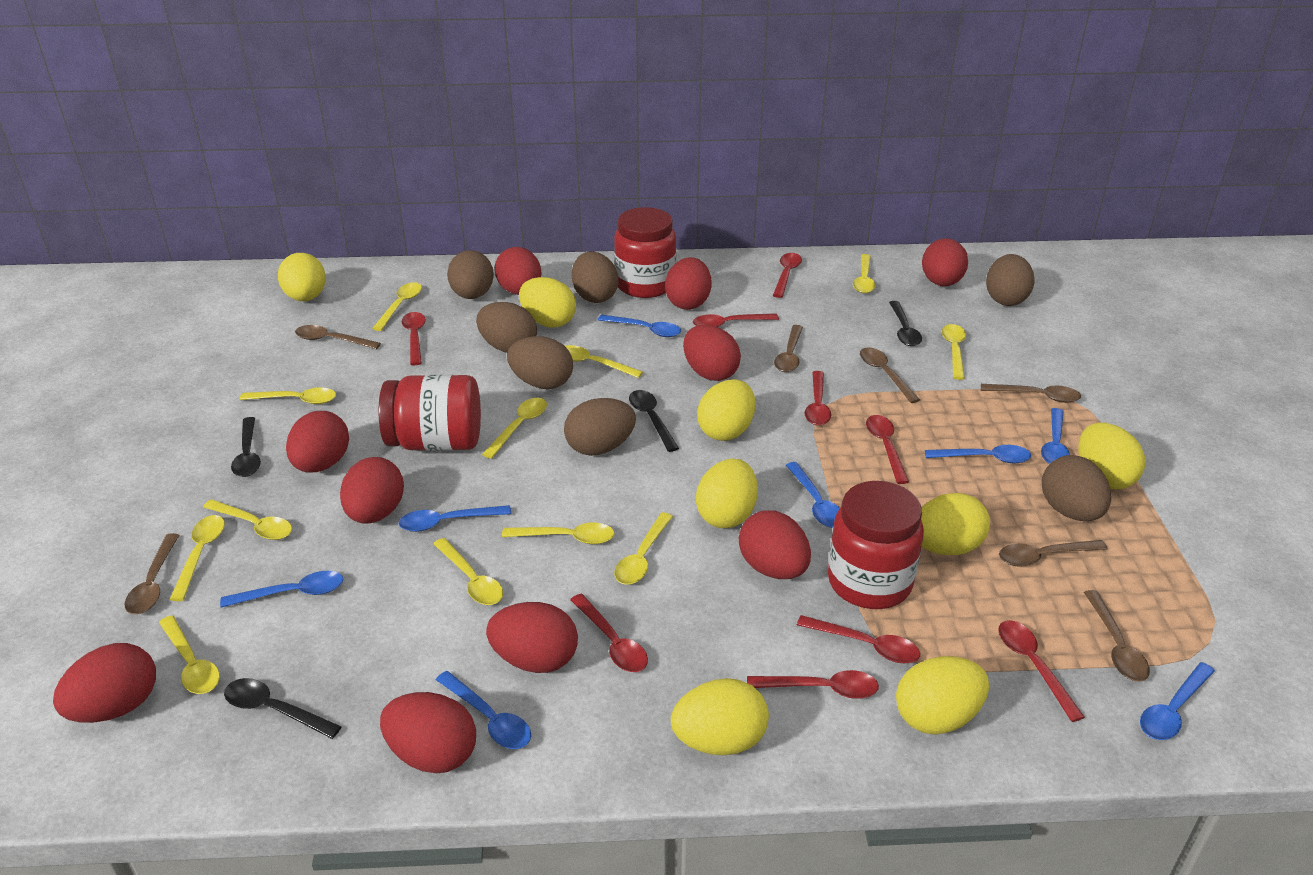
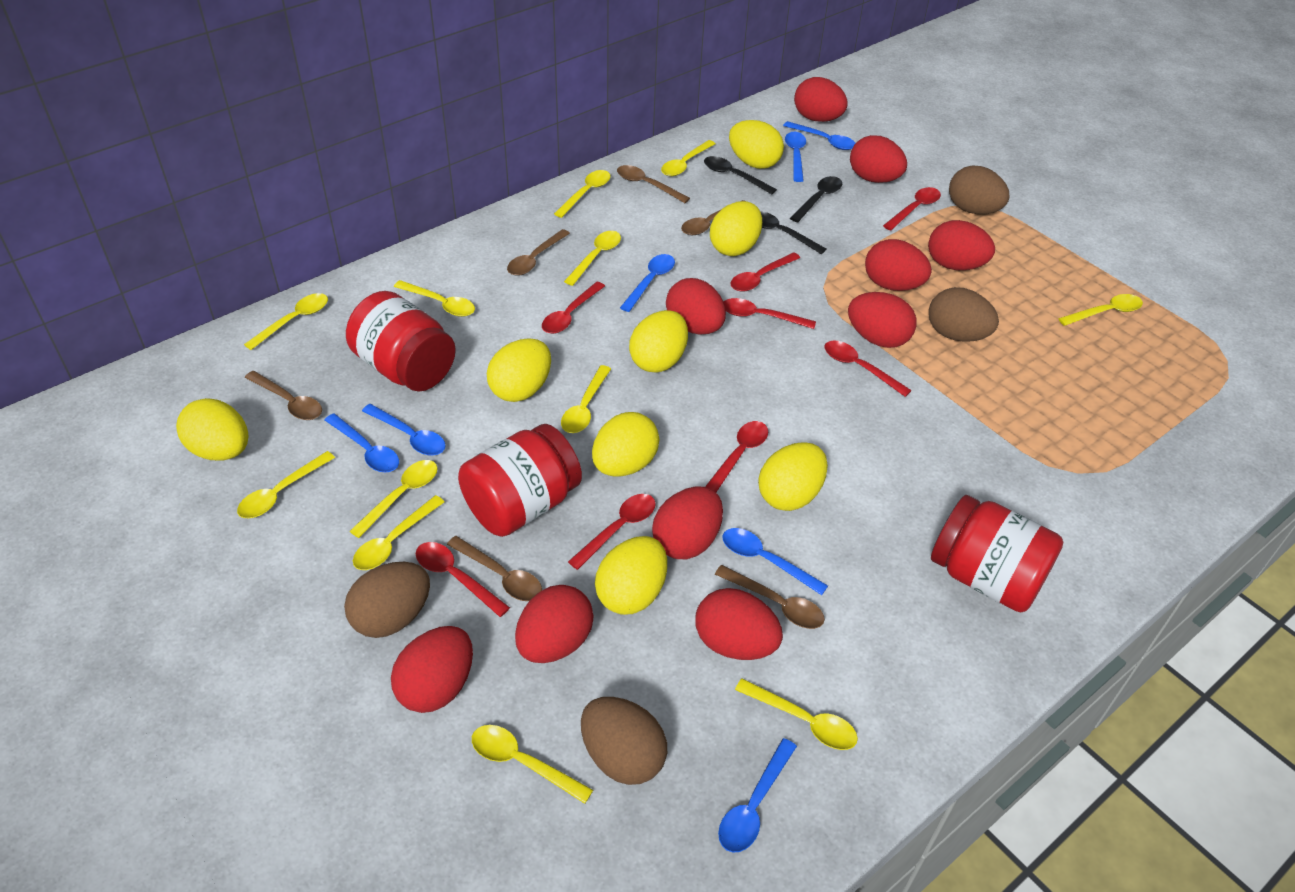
black spoon: 4 -> 3
blue spoon: 8 -> 7
brown egg: 7 -> 4
brown spoon: 7 -> 6
red spoon: 9 -> 8

